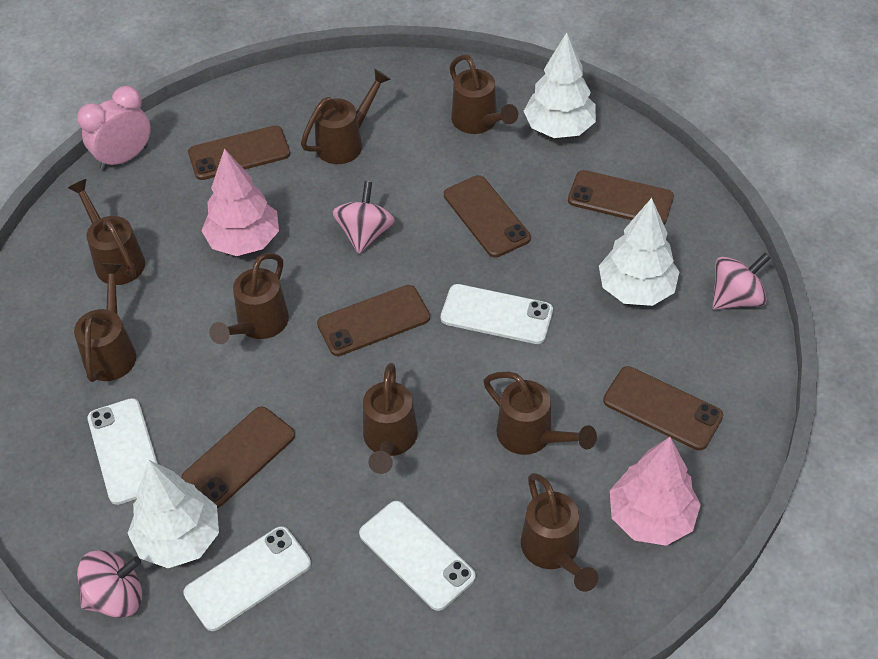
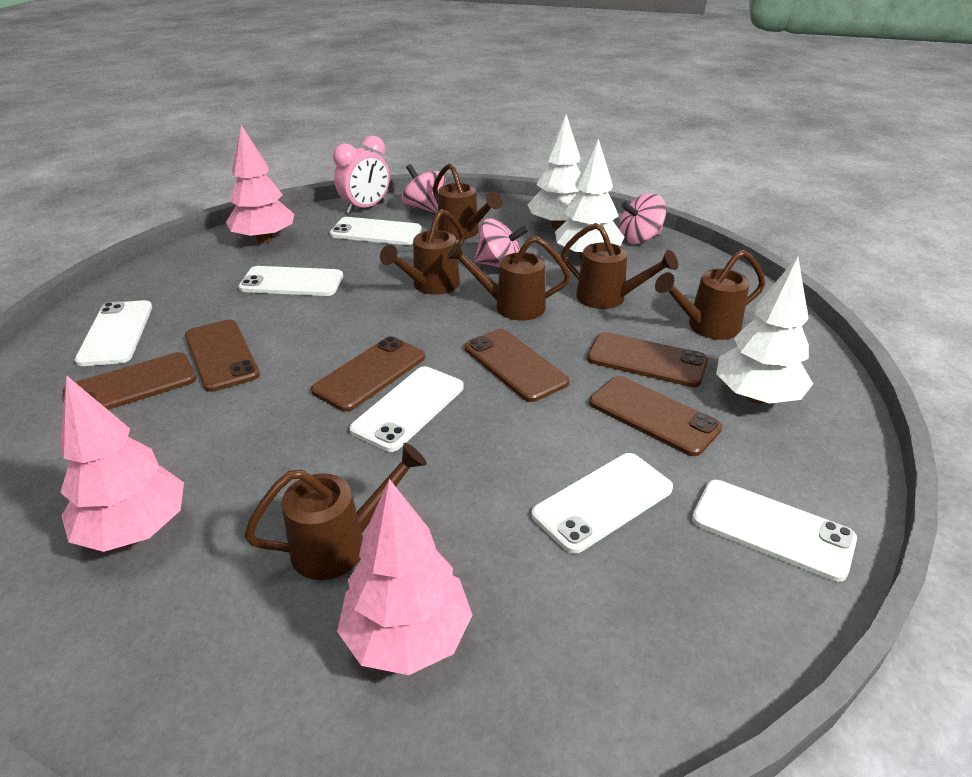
brown watering can: 8 -> 6
pink tree: 2 -> 3
white phone: 4 -> 6

